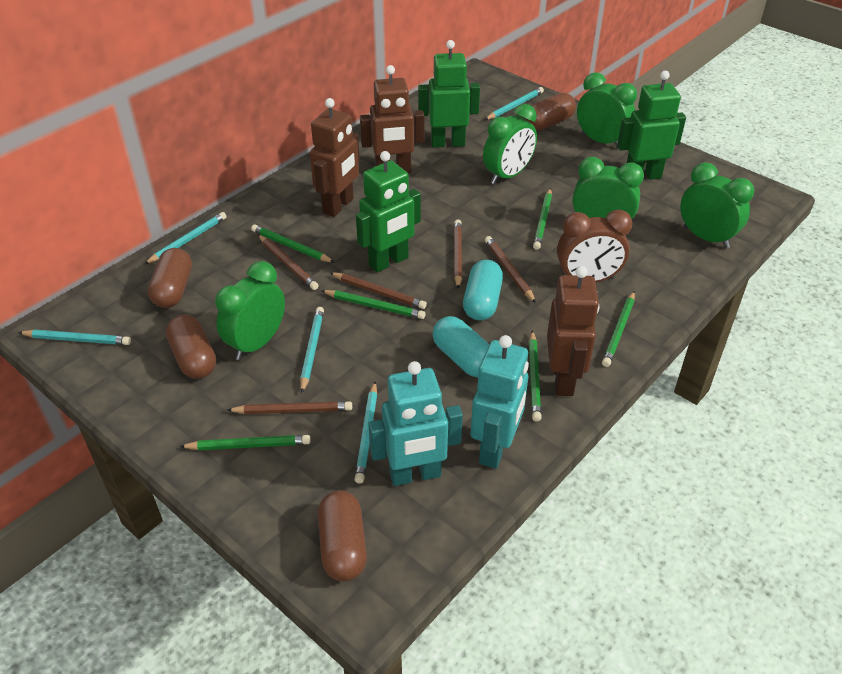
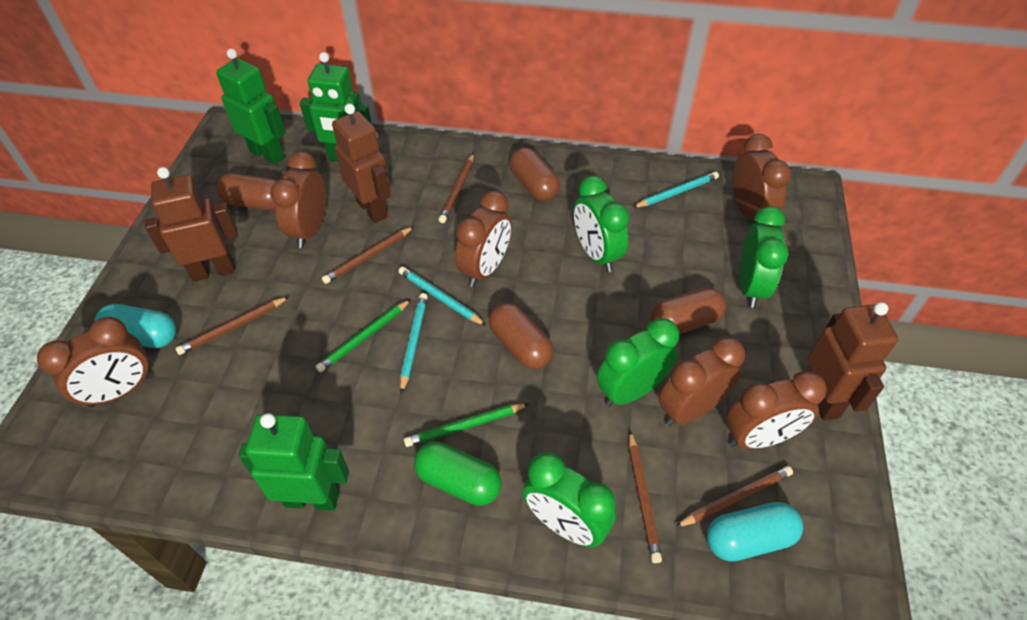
brown clock: 1 -> 6
green capsule: 0 -> 1
green clock: 5 -> 4
green pencil: 6 -> 2
turquoise pencil: 5 -> 3
turquoise robot: 2 -> 0

